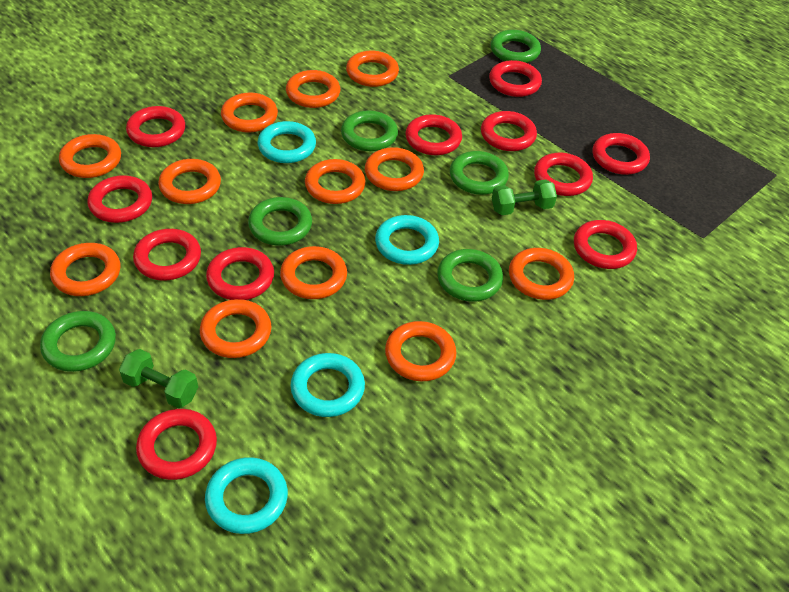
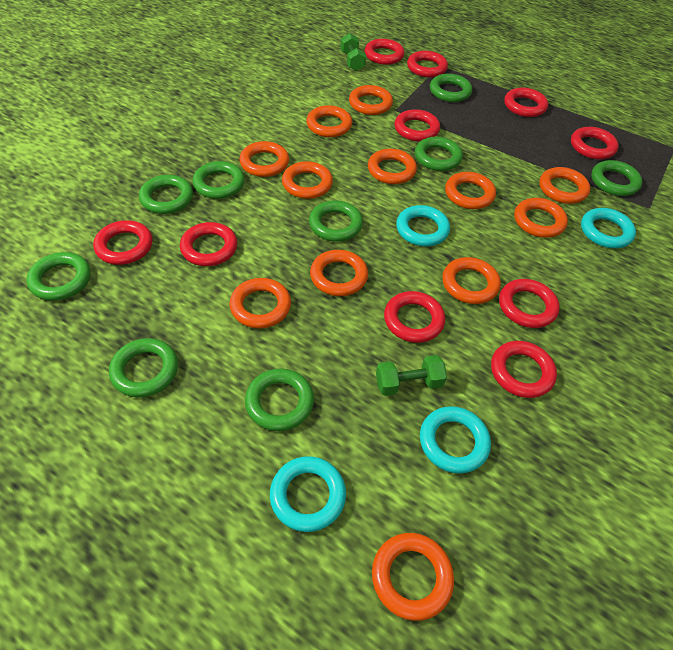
green ring: 6 -> 9
red ring: 11 -> 10

